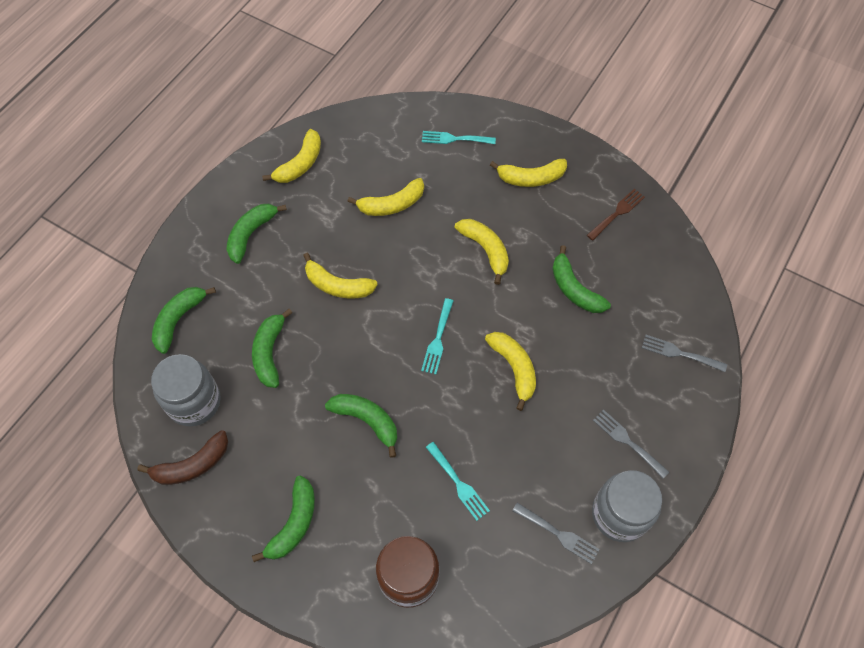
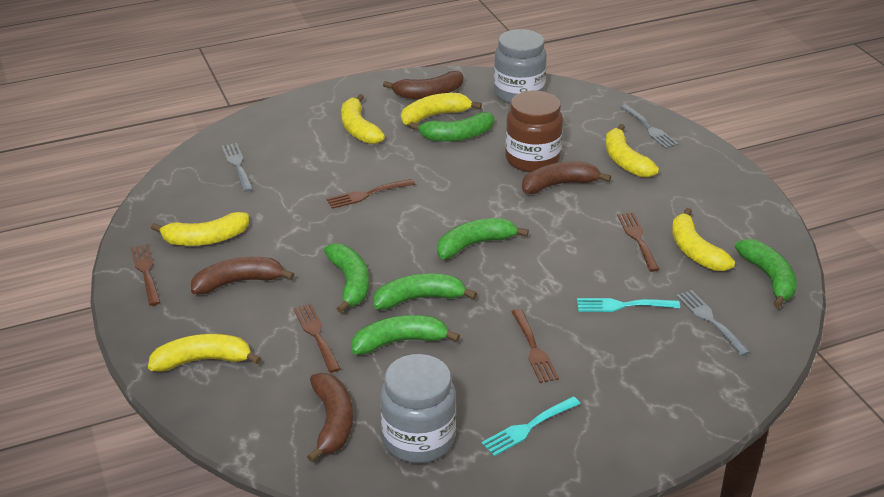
brown banana: 1 -> 4
brown fork: 1 -> 5
turquoise fork: 3 -> 2

